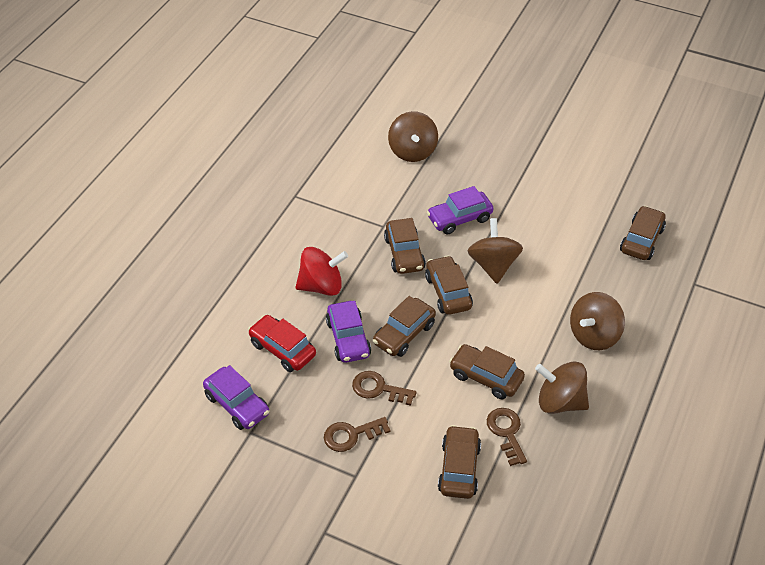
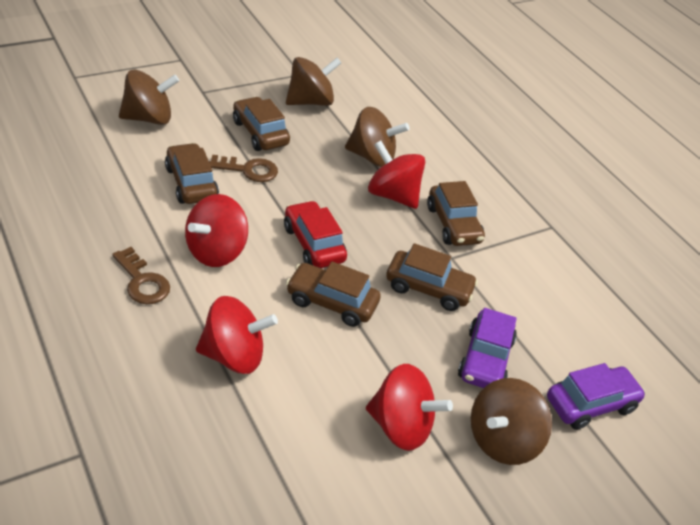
brown car: 6 -> 5
brown key: 3 -> 2
purple car: 3 -> 2
red spinning top: 1 -> 4

